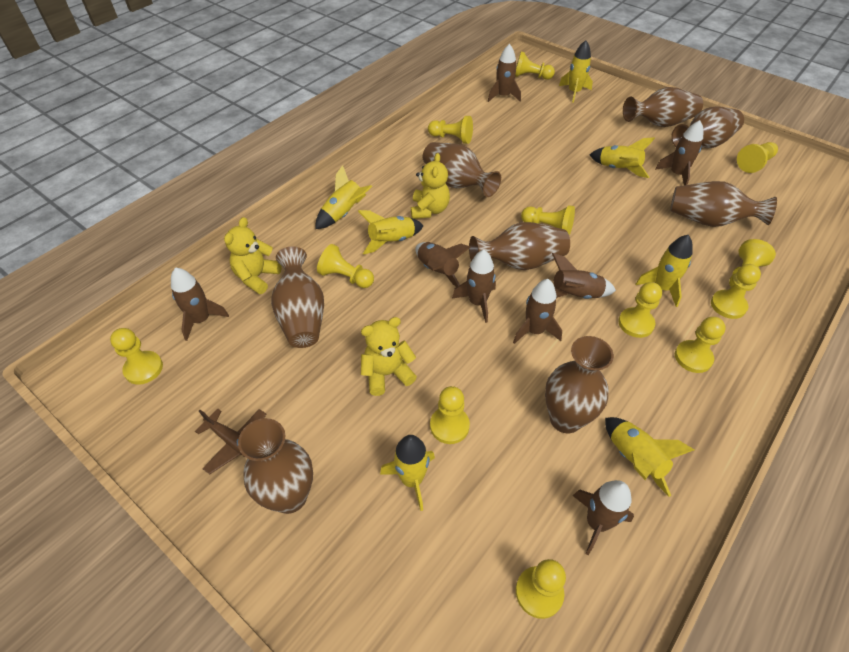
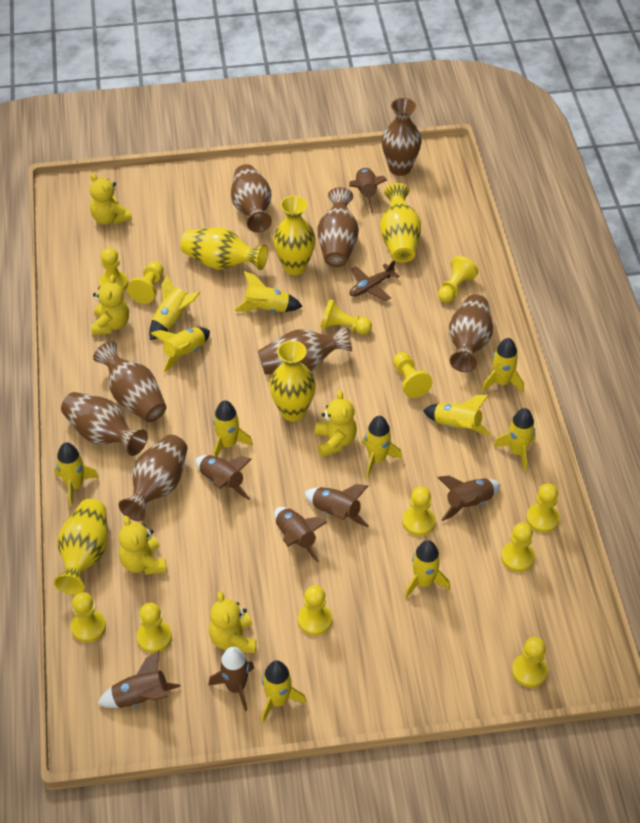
brown rocket: 8 -> 7
yellow rocket: 7 -> 11
yellow teddy bear: 3 -> 5
yellow vase: 0 -> 5

